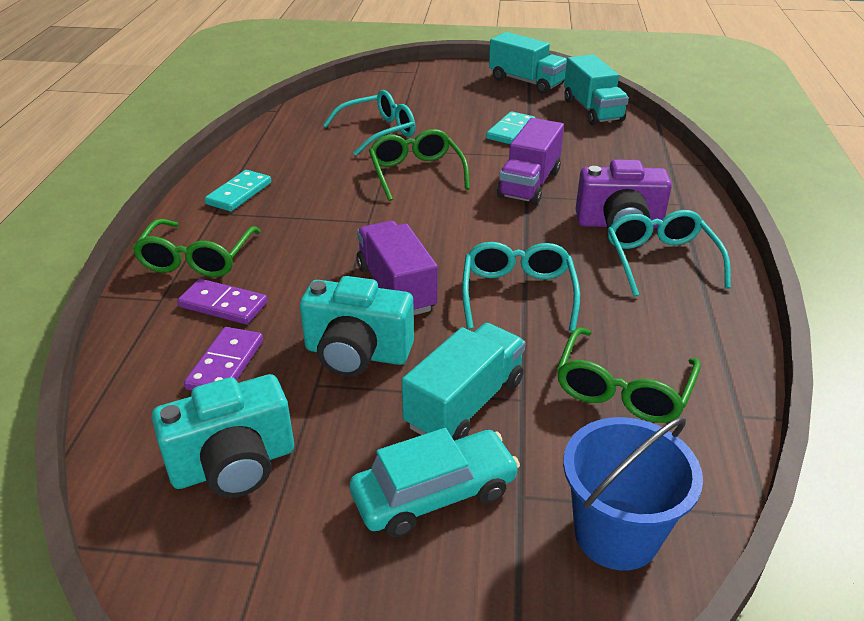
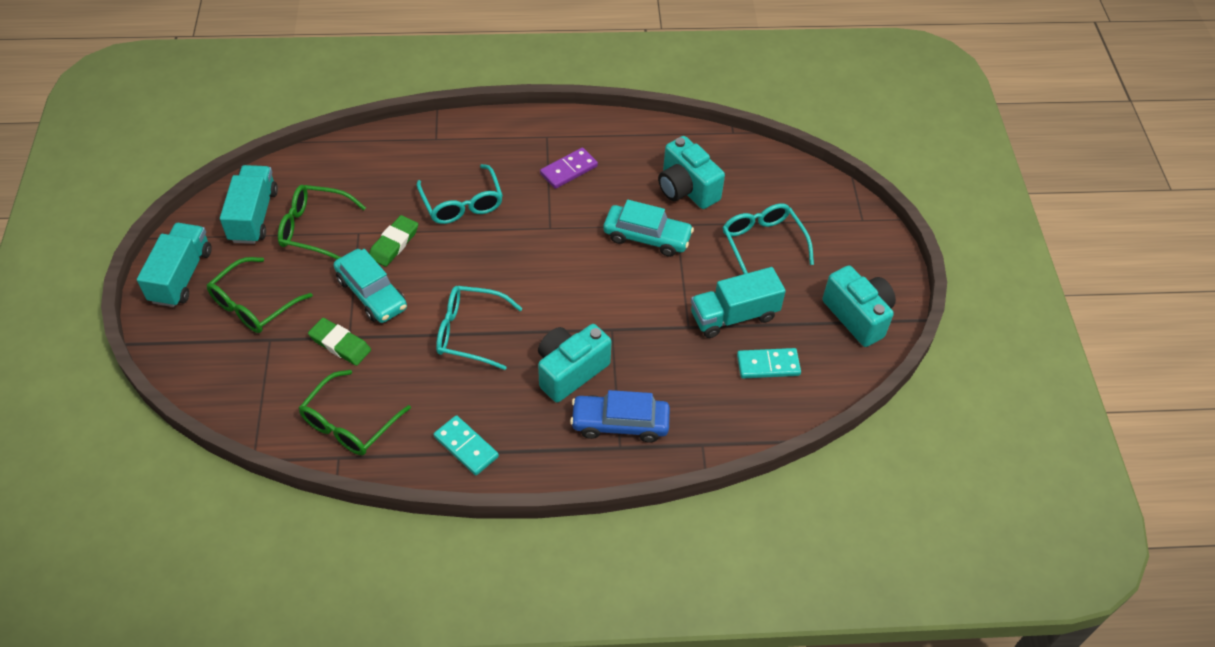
blue bucket: 1 -> 0
blue car: 0 -> 1
green eraser: 0 -> 2
purple camera: 1 -> 0
purple domino: 2 -> 1
purple truck: 2 -> 0
turquoise camera: 2 -> 3
turquoise car: 1 -> 2

